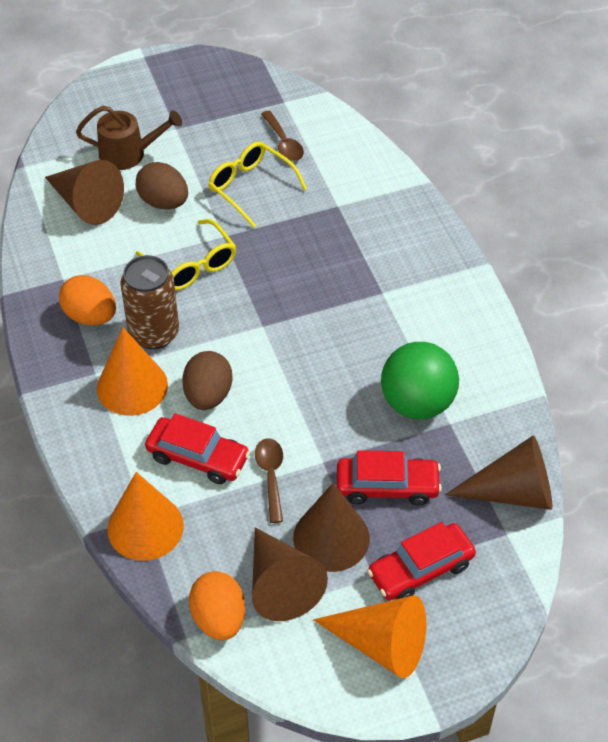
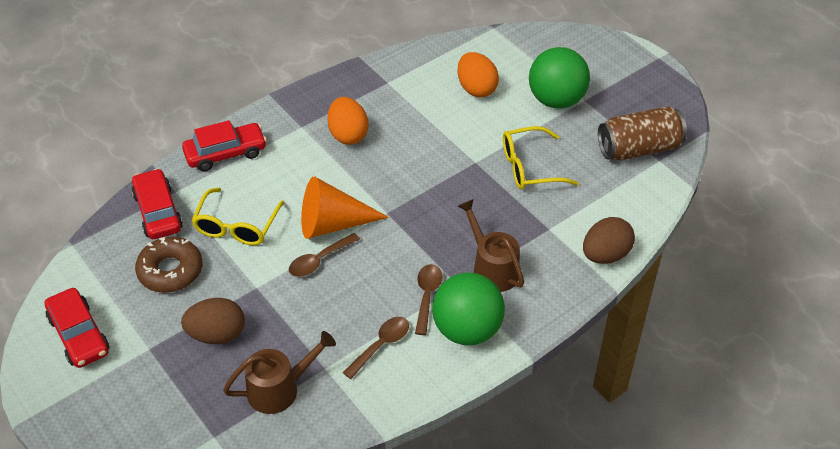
brown cone: 4 -> 0
brown donut: 0 -> 1
brown spoon: 2 -> 3
brown watering can: 1 -> 2
green ball: 1 -> 2
orange cone: 3 -> 1

